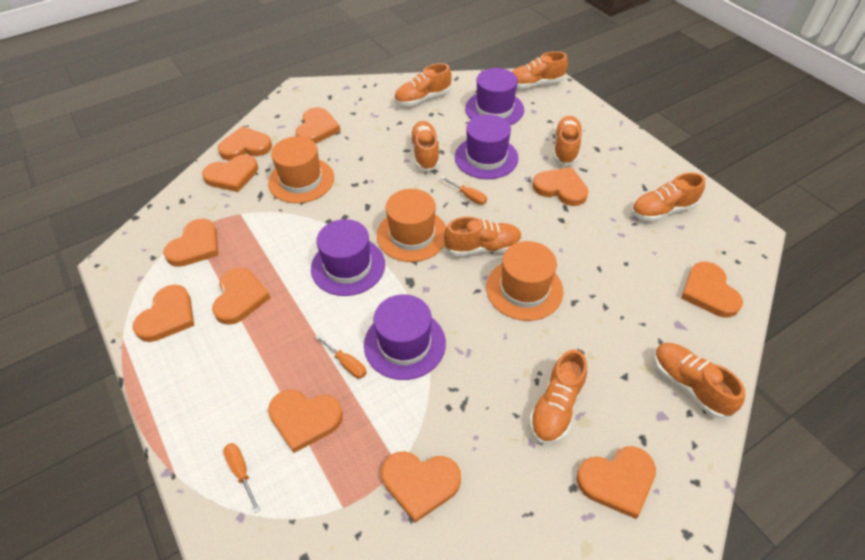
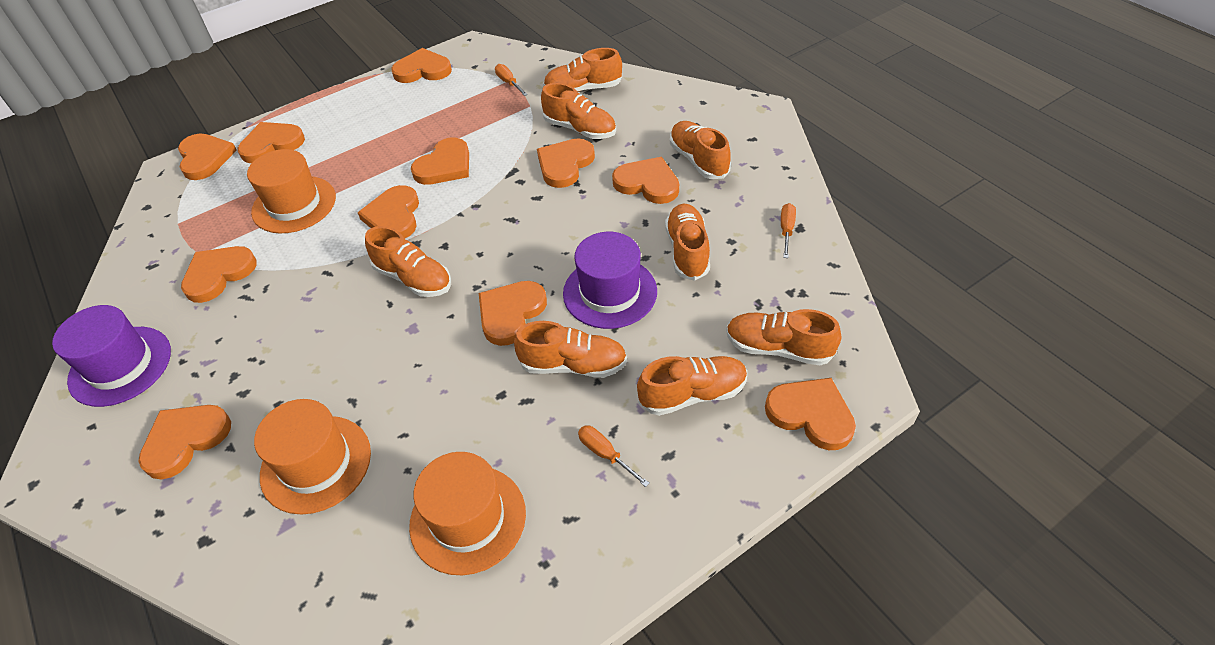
purple hat: 4 -> 2

